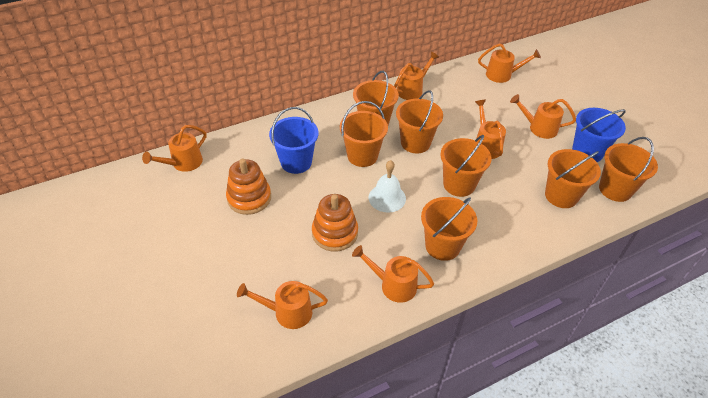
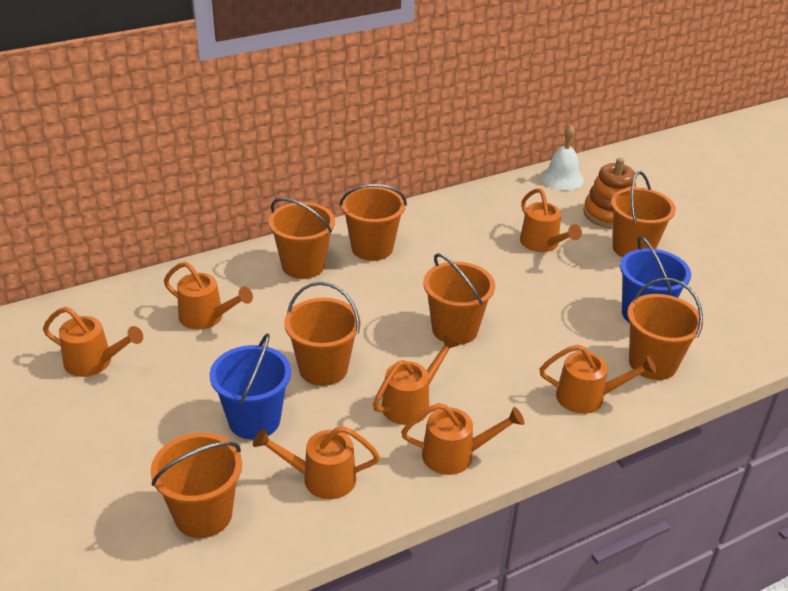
orange stacking toy: 2 -> 1

